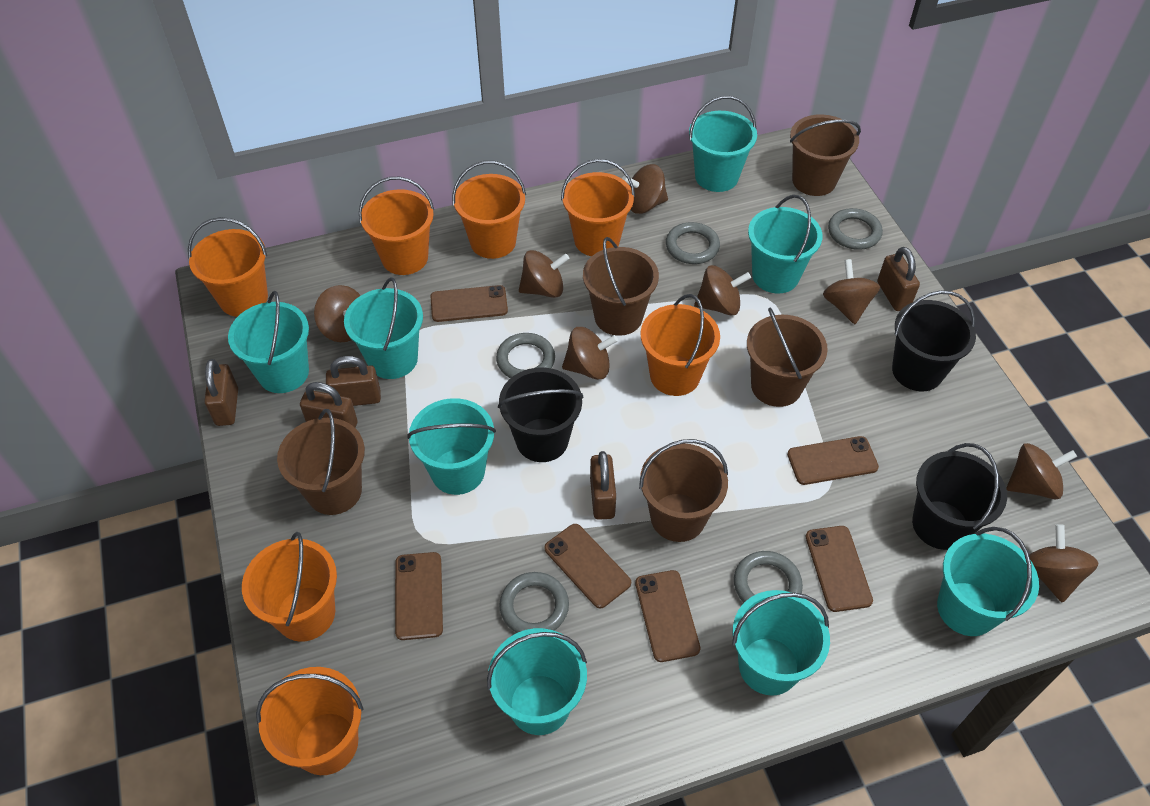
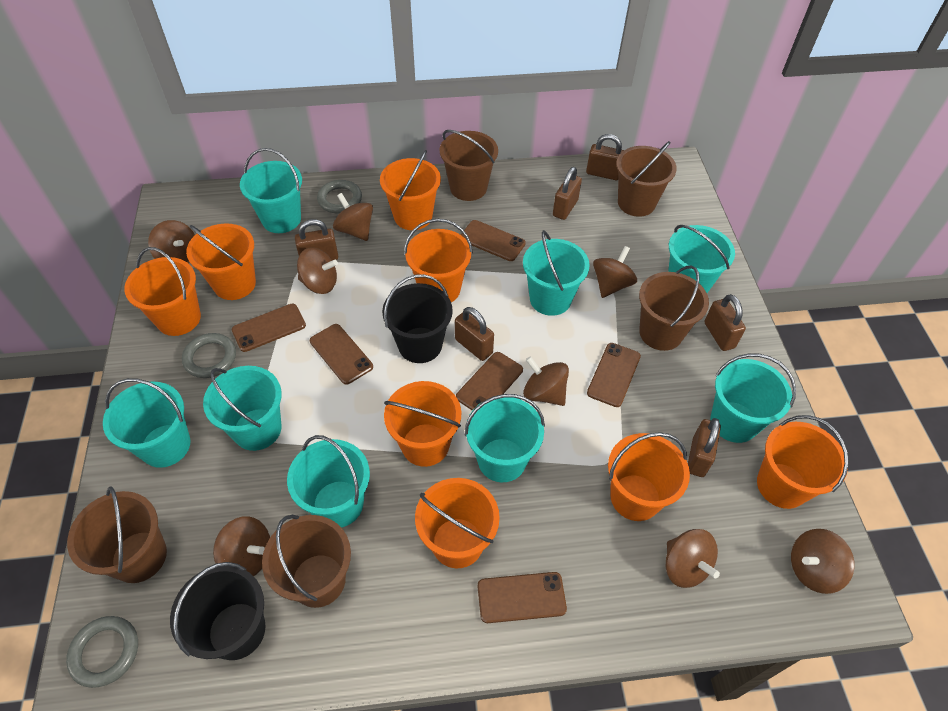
black bucket: 3 -> 2
brown padlock: 5 -> 6
grey ring: 5 -> 3
orange bucket: 7 -> 8

